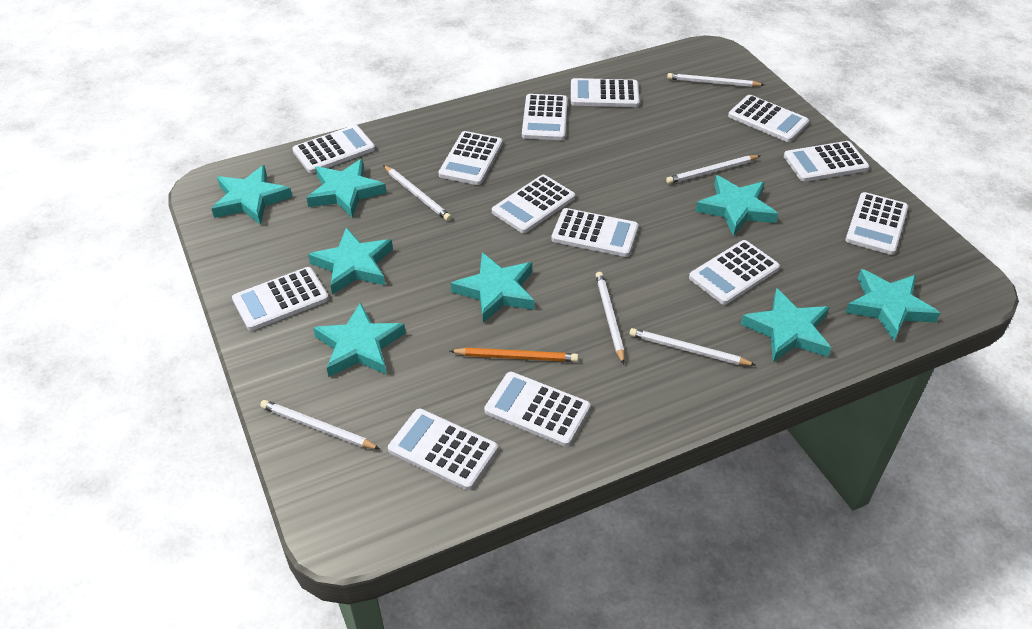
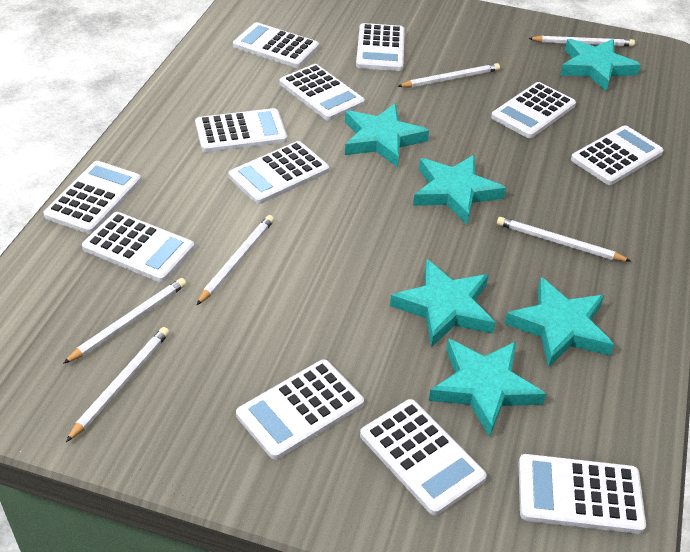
orange pencil: 1 -> 0
turquoise star: 8 -> 6
white calculator: 13 -> 12

